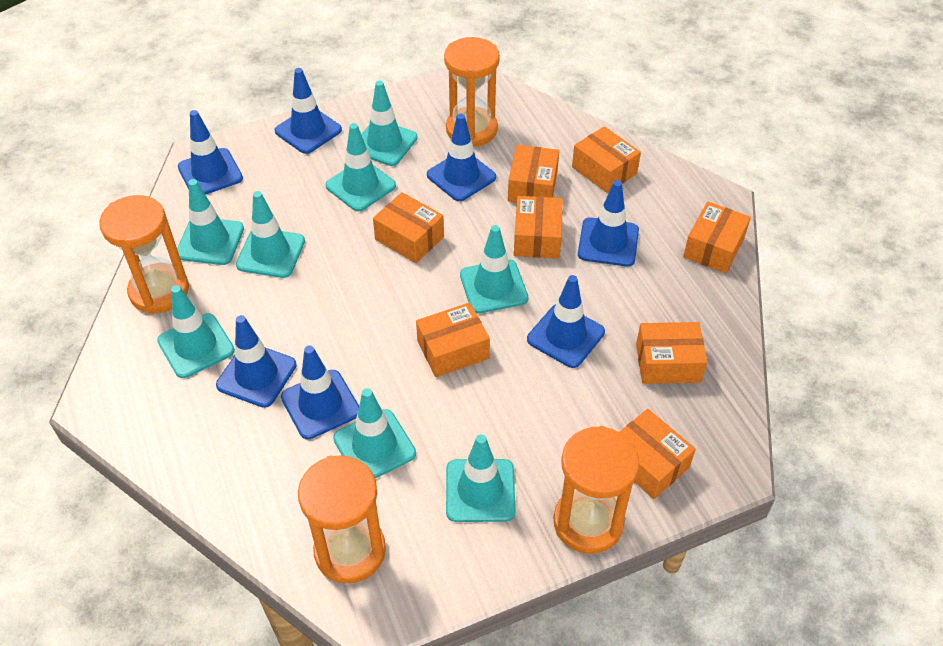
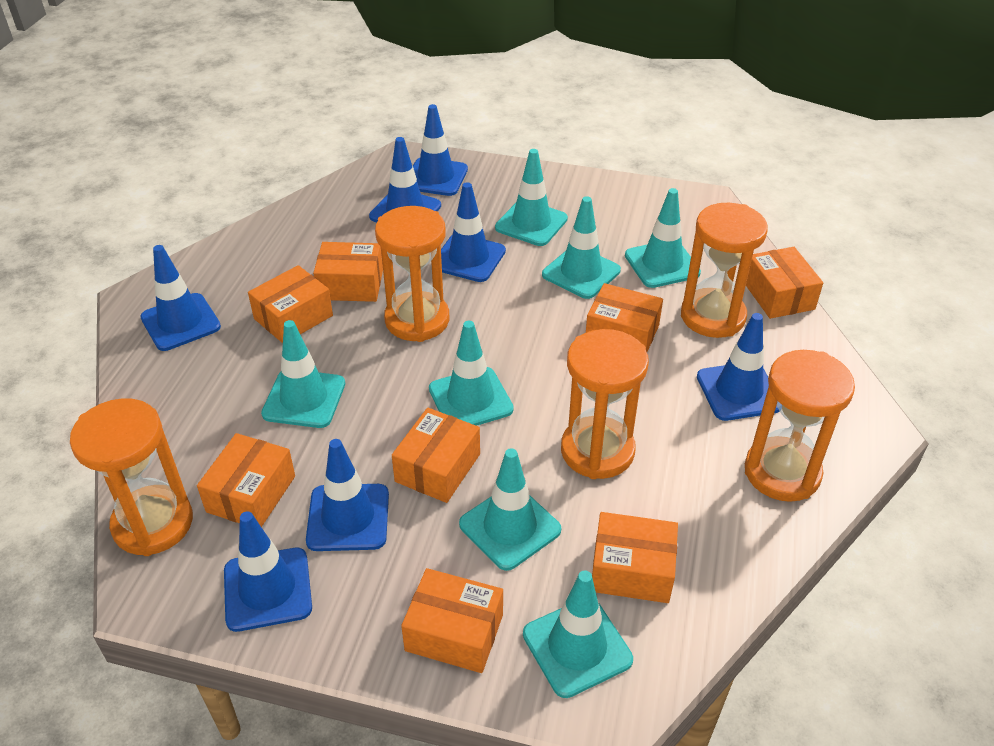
orange hourglass: 4 -> 5
turquoise traffic cone: 8 -> 7

